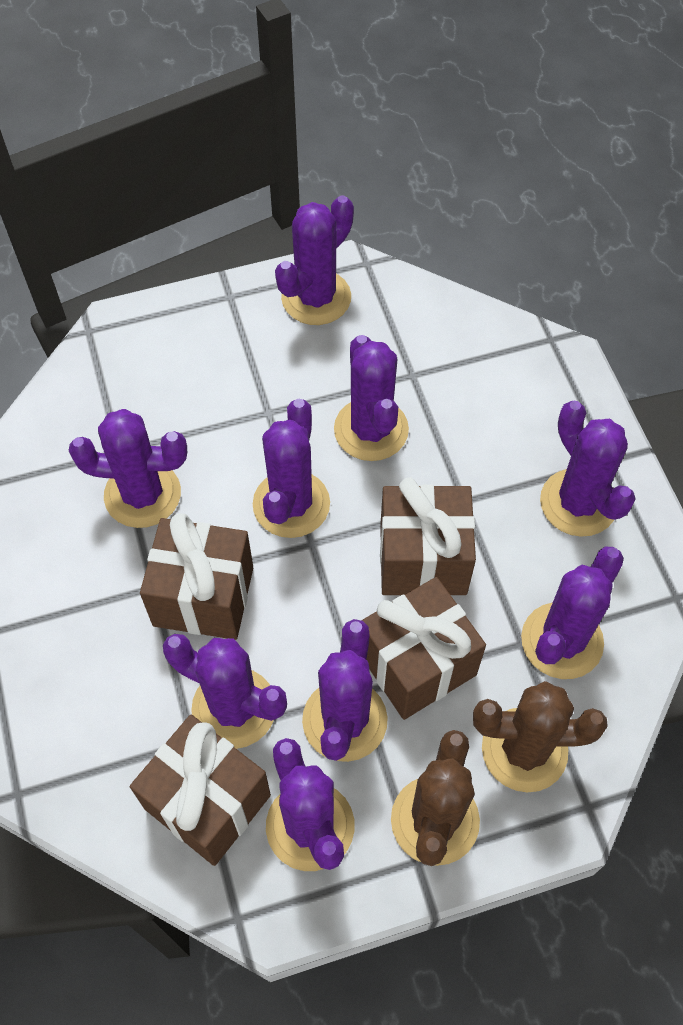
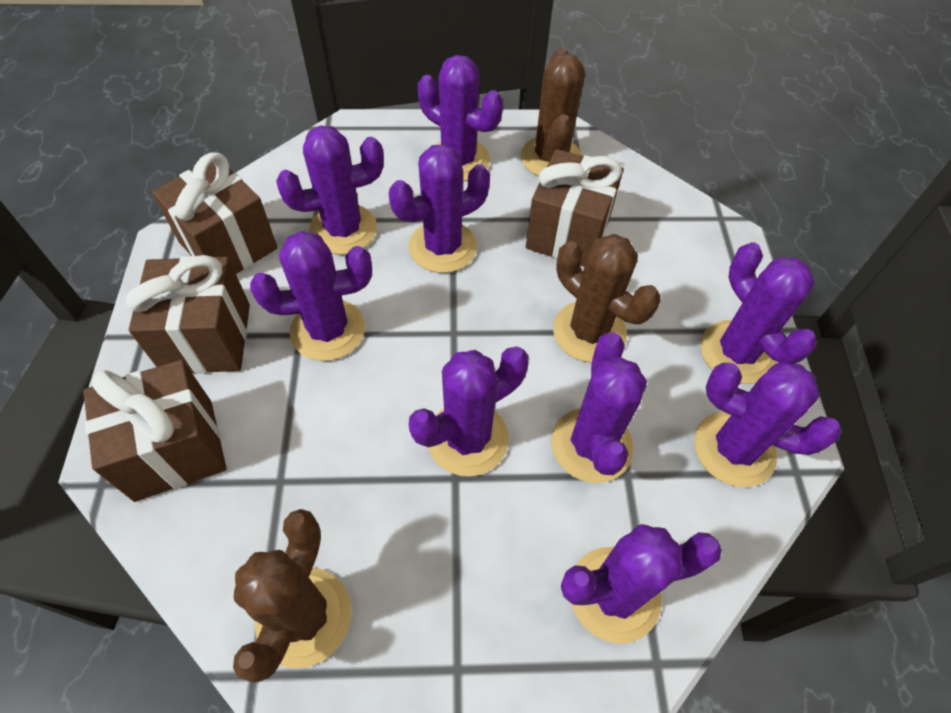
brown cactus: 2 -> 3

